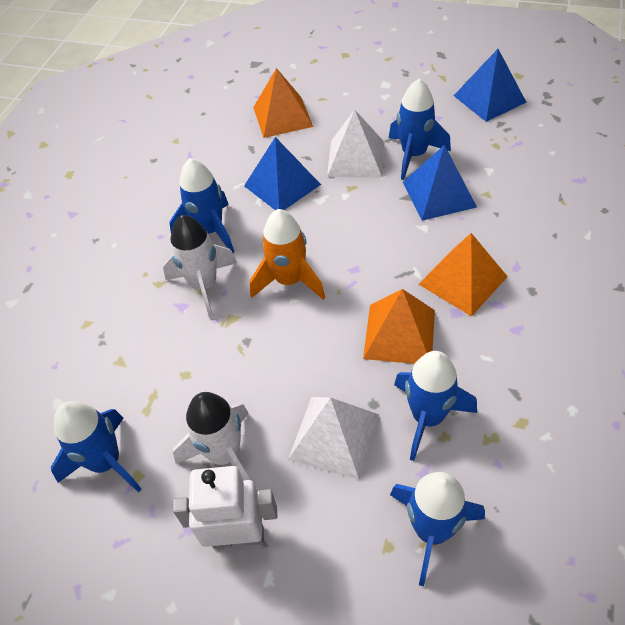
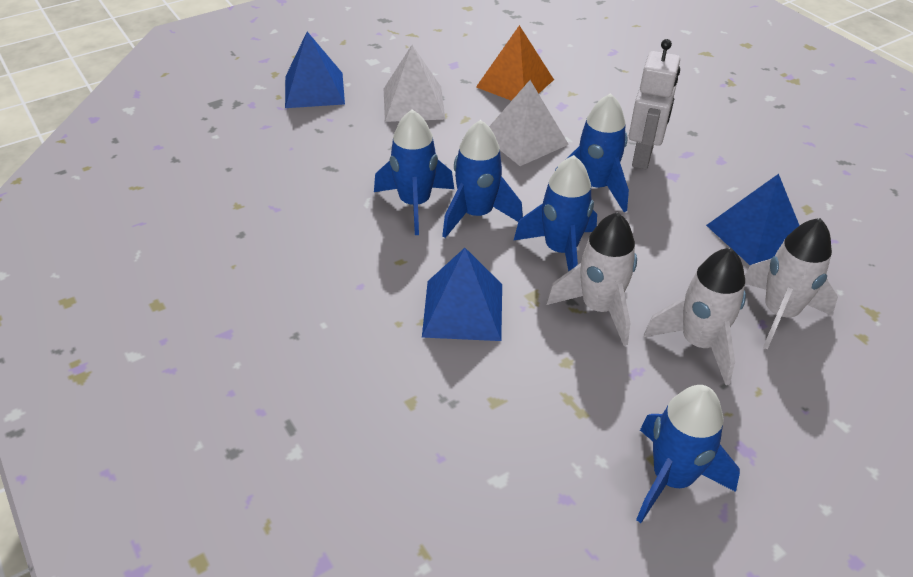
orange pyramid: 3 -> 1
orange rocket: 1 -> 0
white rocket: 2 -> 3

